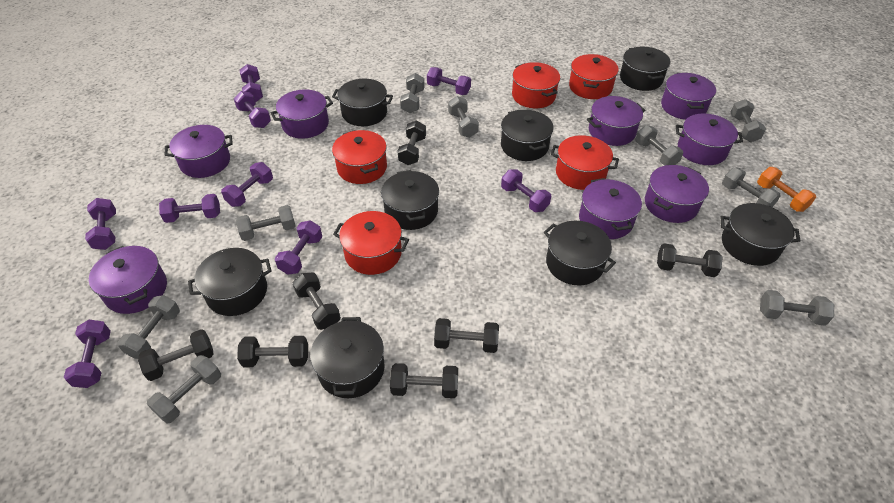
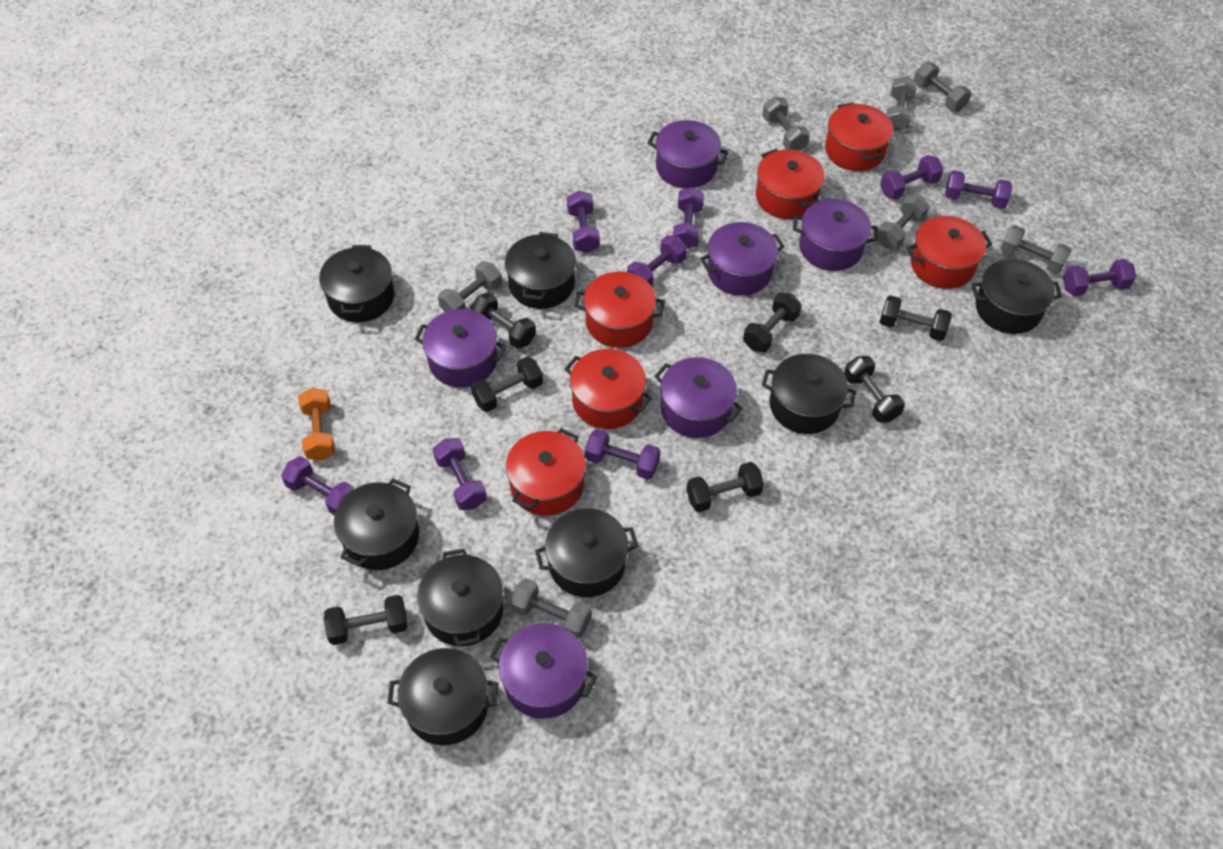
grey dumbbell: 9 -> 7
purple pot: 8 -> 6
red pot: 5 -> 6

